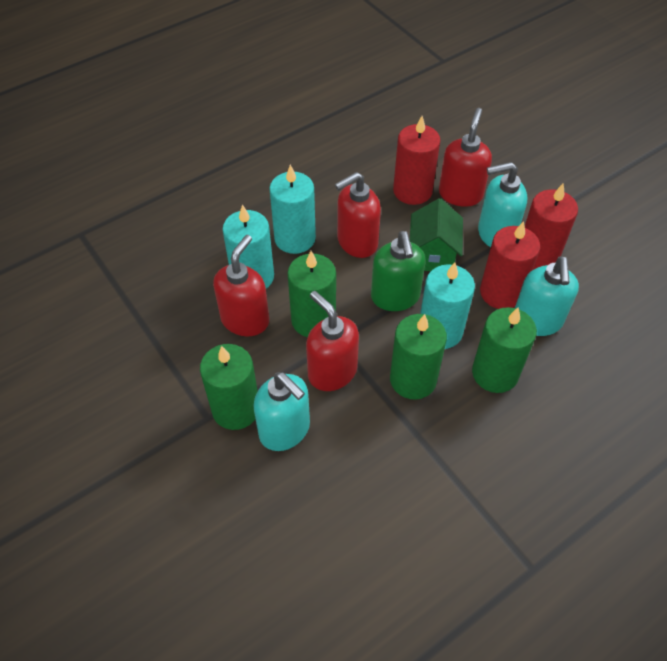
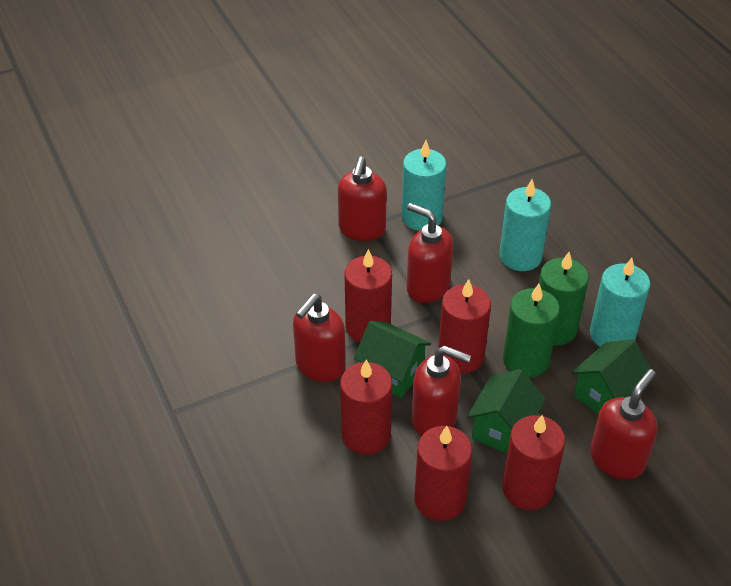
green candle: 4 -> 2
green house: 1 -> 3
green soap dispenser: 1 -> 0
red candle: 3 -> 5
red soap dispenser: 4 -> 5
turquoise soap dispenser: 3 -> 0

